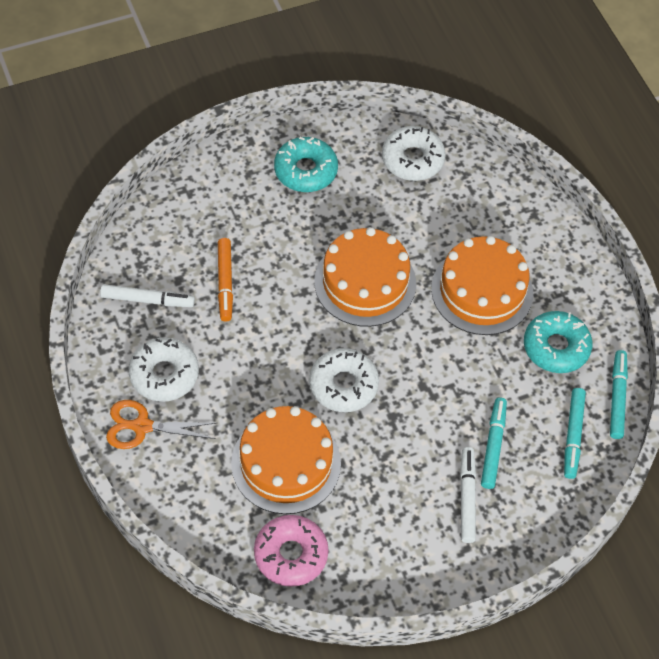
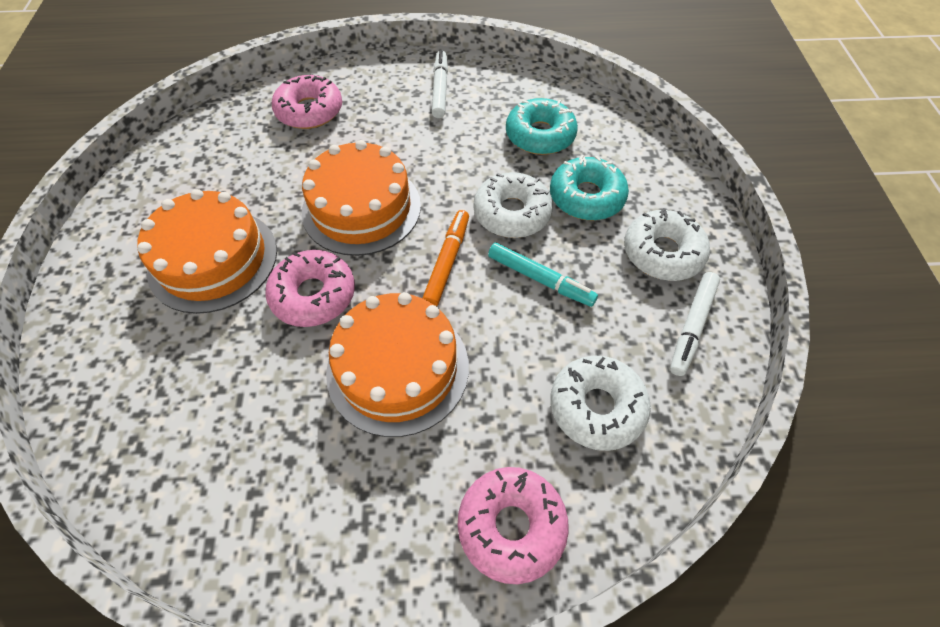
orange scissors: 1 -> 0
pink donut: 1 -> 3
turquoise marker: 3 -> 1

